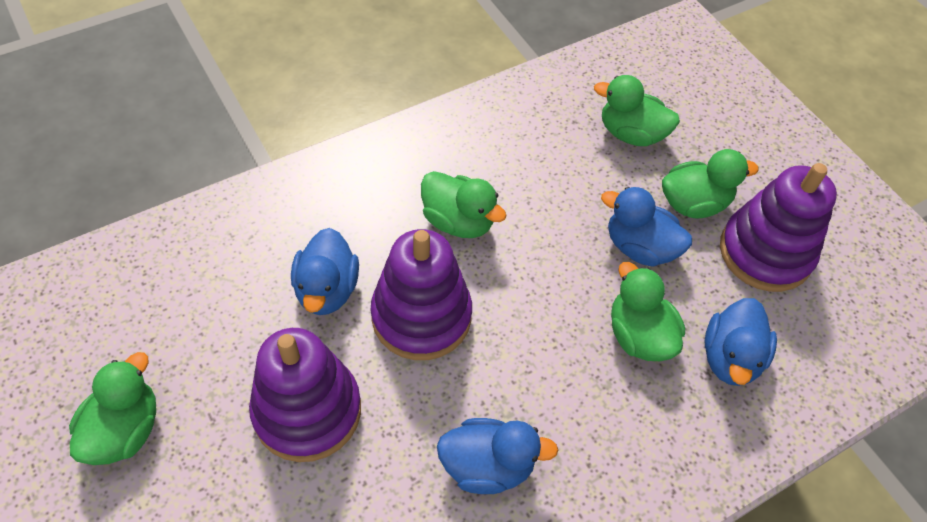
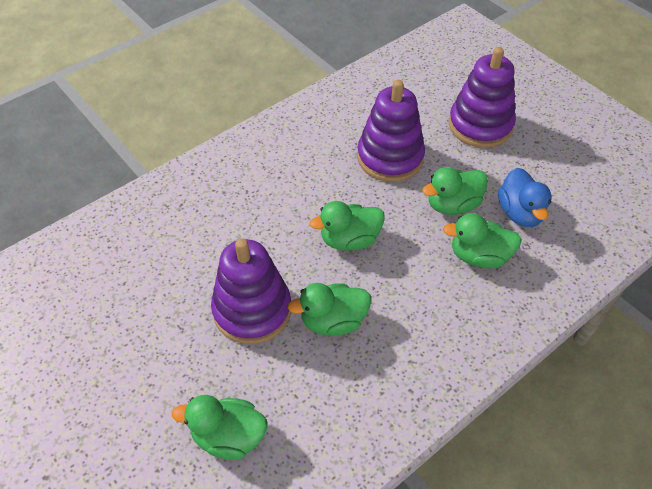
blue duck: 4 -> 1

